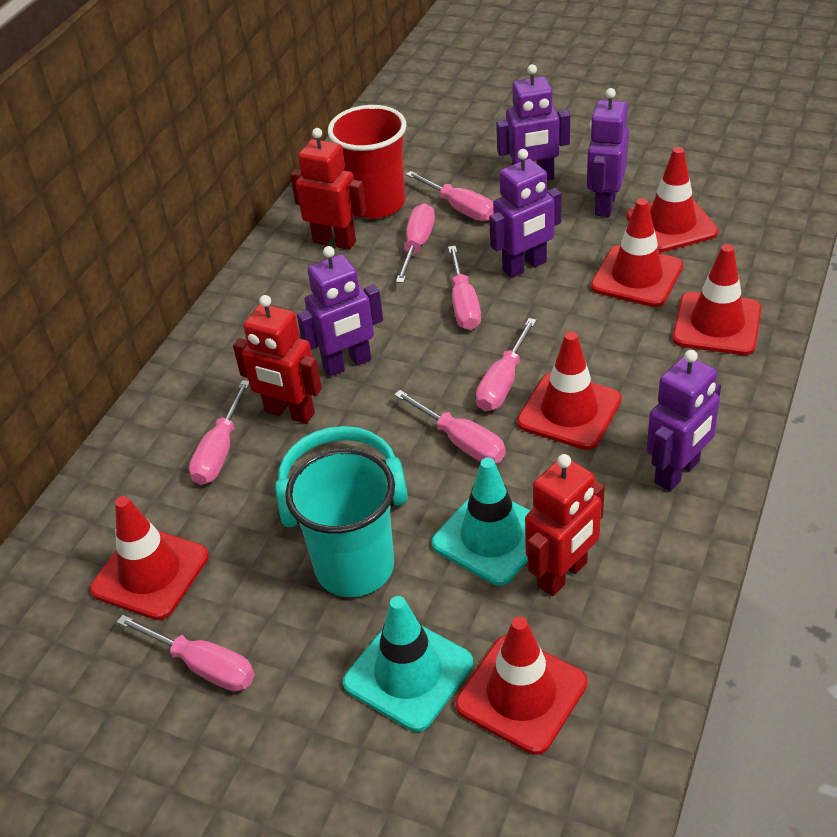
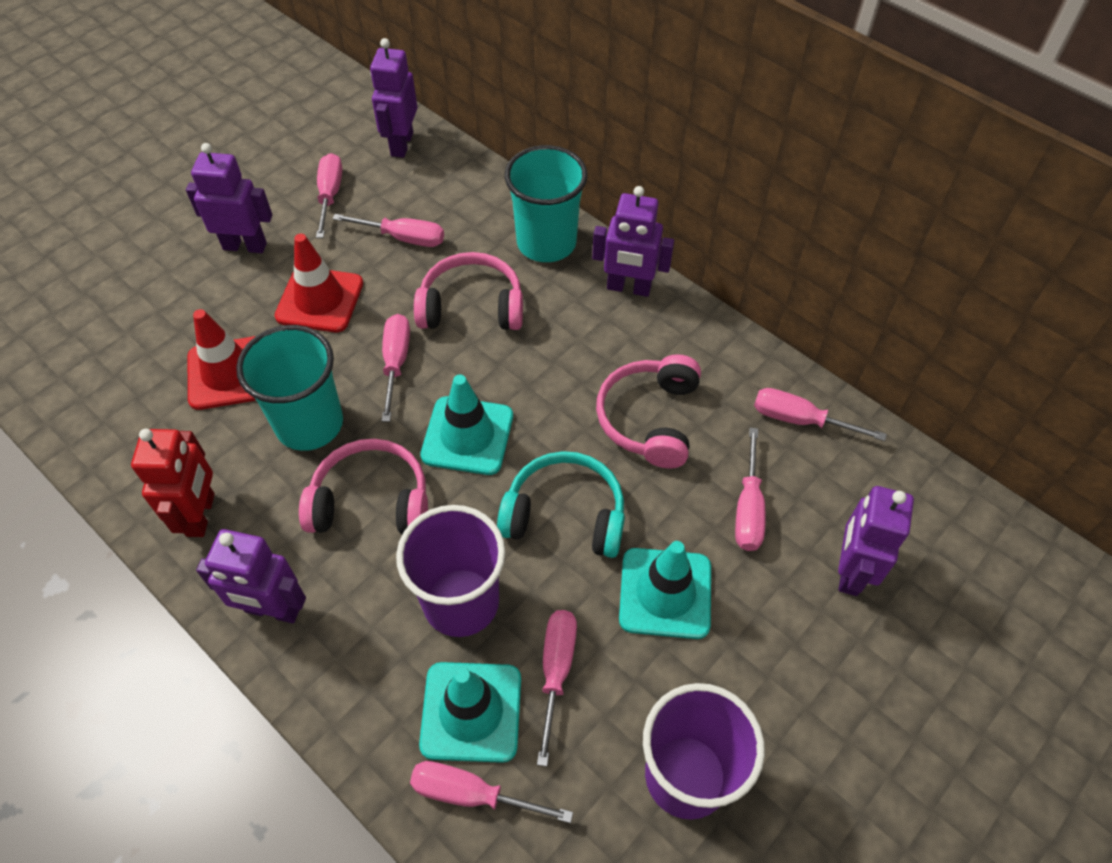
pink headphones: 0 -> 3
purple cup: 0 -> 2
red cup: 1 -> 0
red robot: 3 -> 1
red traffic cone: 6 -> 2
turquoise cup: 1 -> 2
turquoise traffic cone: 2 -> 3

